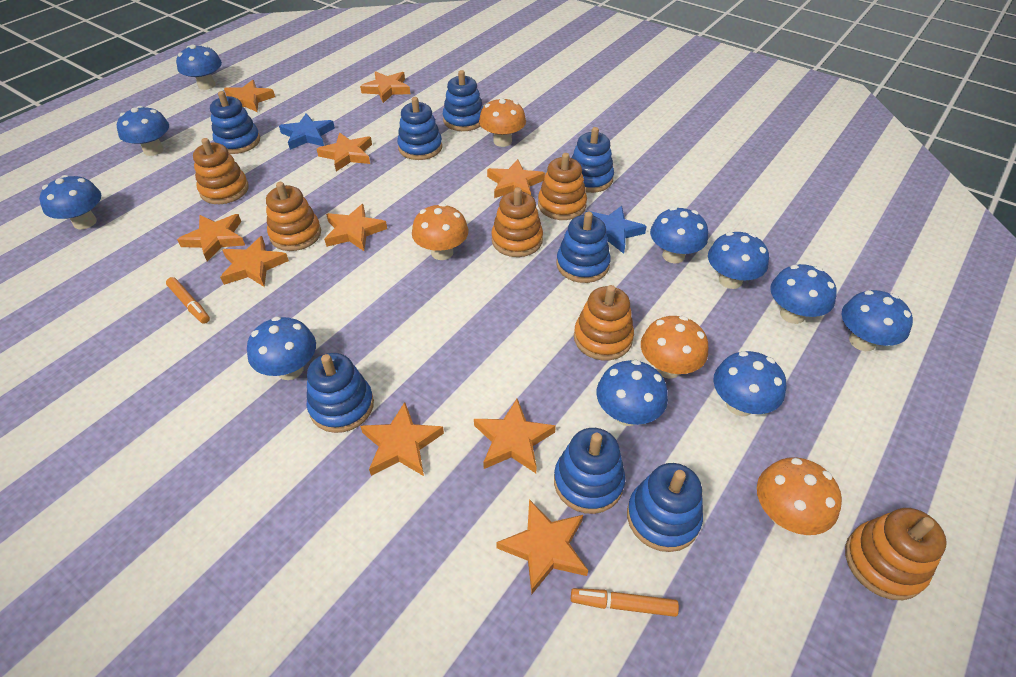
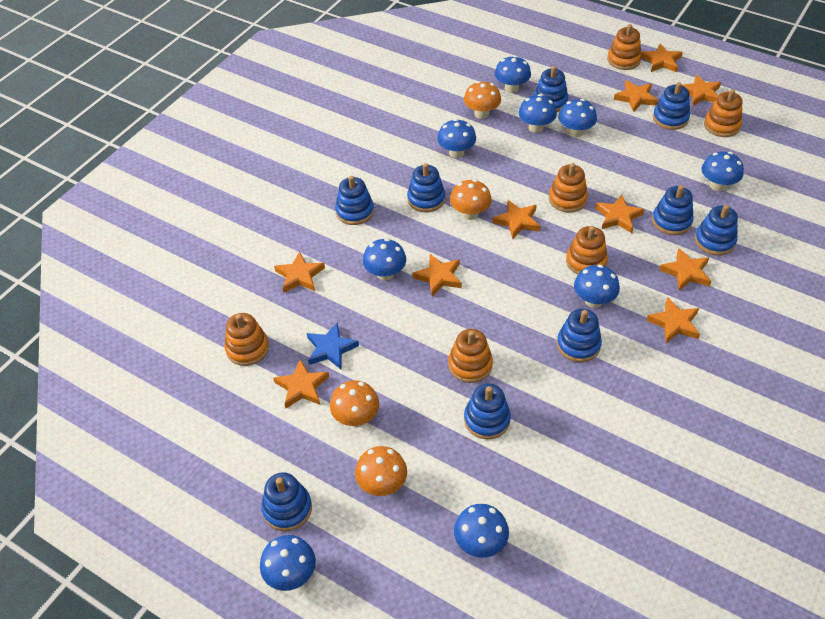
blue mushroom: 10 -> 9
blue stacking toy: 8 -> 9
blue star: 2 -> 1
orange marker: 2 -> 0

